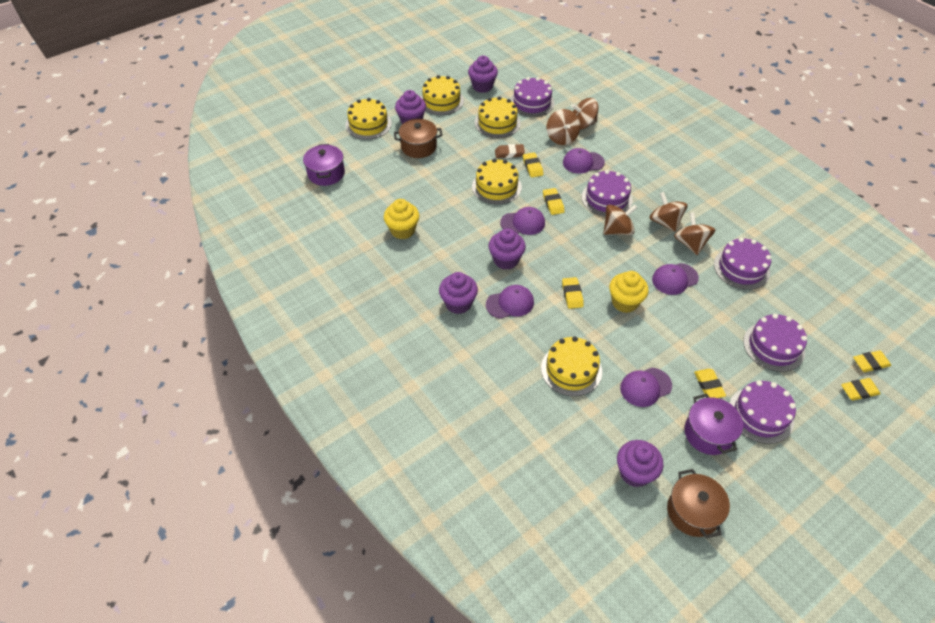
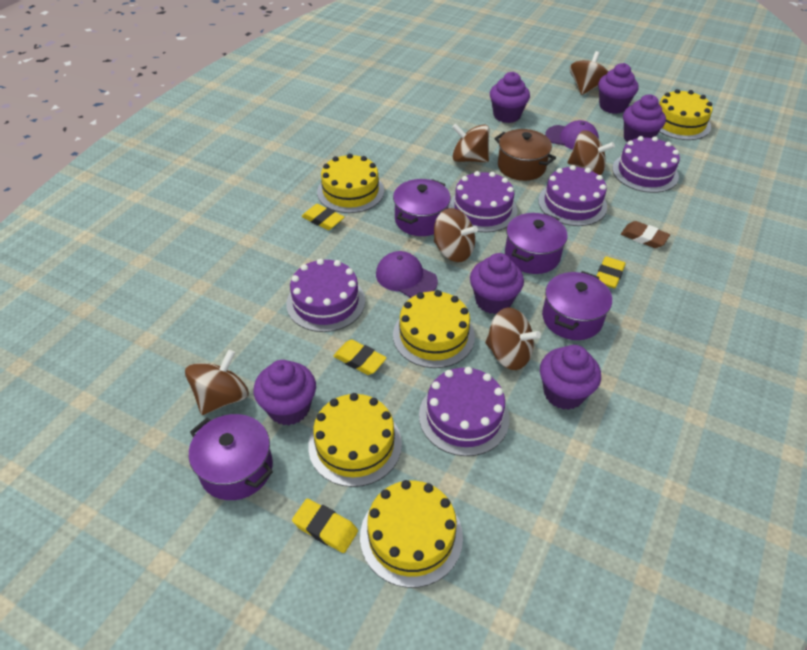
brown pot: 2 -> 1
brown spinning top: 5 -> 6
purple cap: 5 -> 2
purple cupcake: 5 -> 6
purple pot: 2 -> 4
yellow cupcake: 2 -> 0
yellow eraser: 6 -> 4

